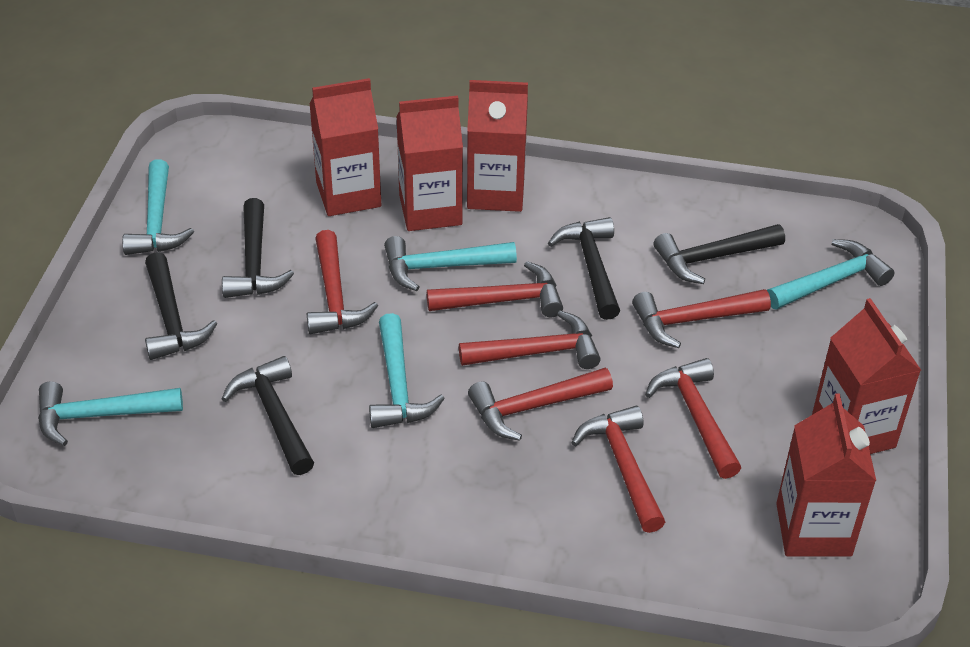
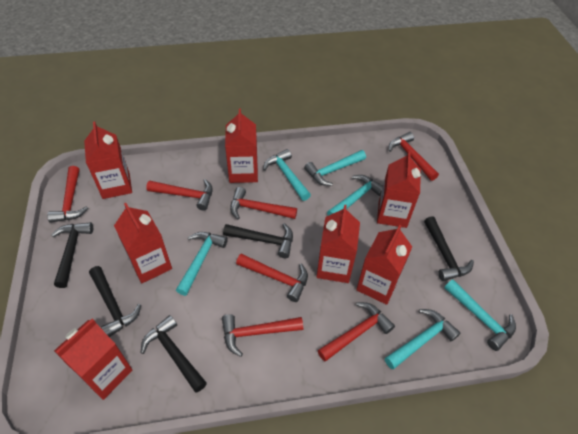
red carton: 5 -> 7
turquoise hammer: 5 -> 6

